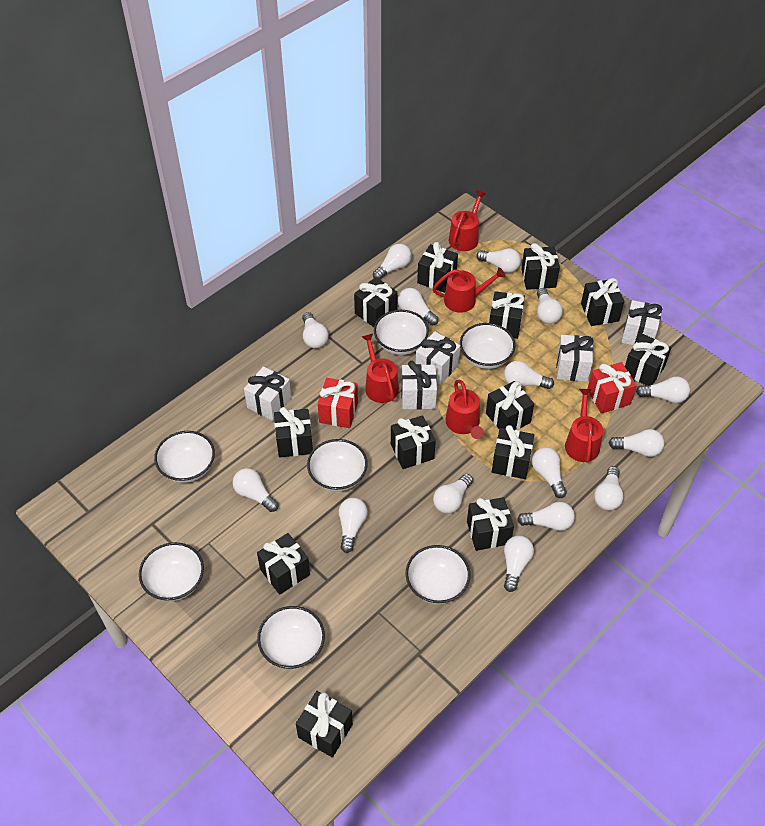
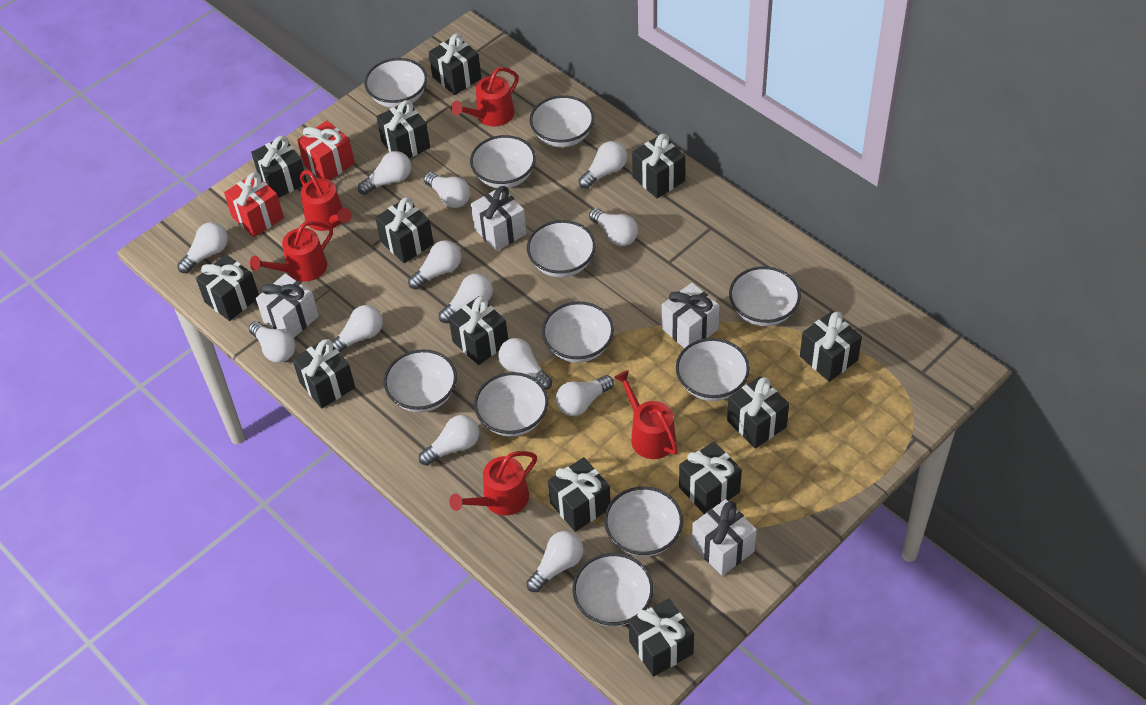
white bowl: 7 -> 11
white gift: 5 -> 4
white light bulb: 15 -> 13

